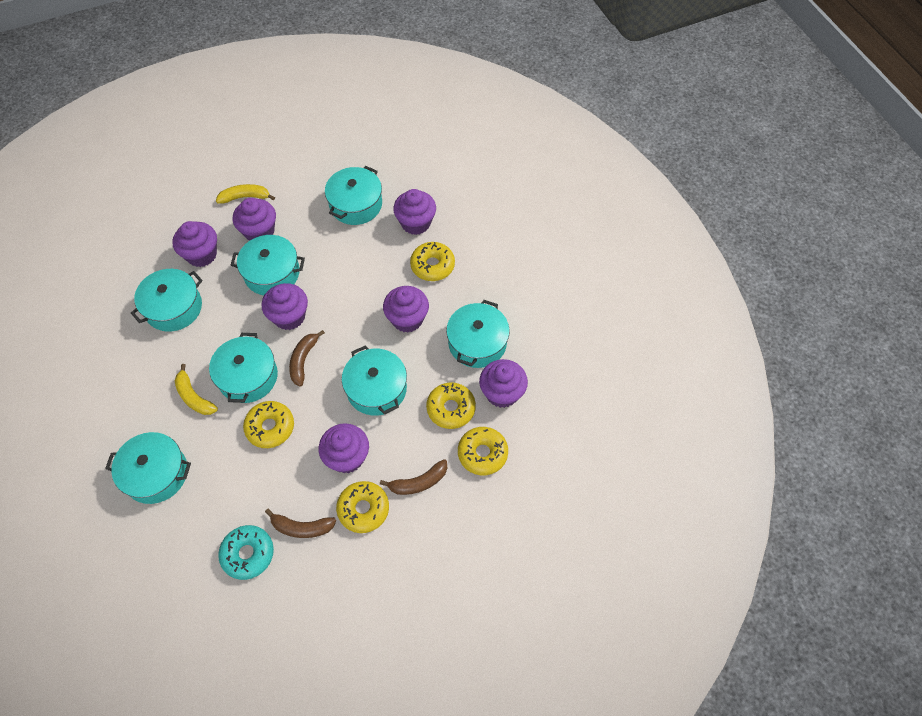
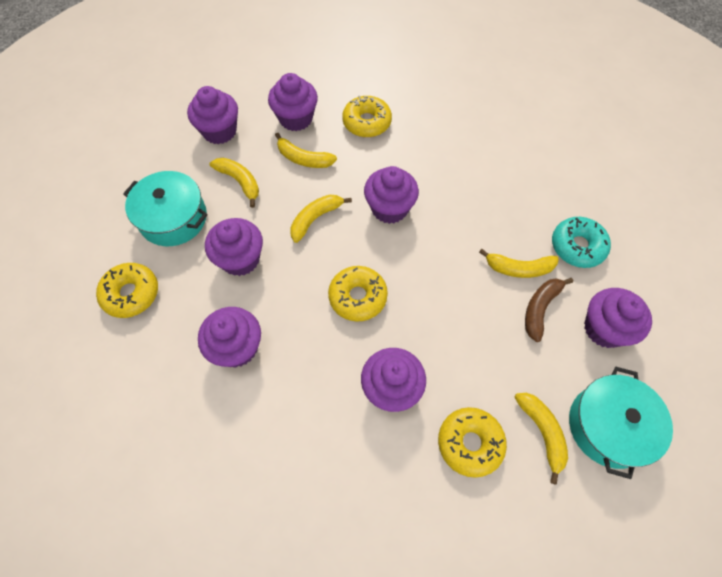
brown banana: 3 -> 1
turquoise pot: 7 -> 2
yellow banana: 2 -> 5
yellow donut: 5 -> 4

